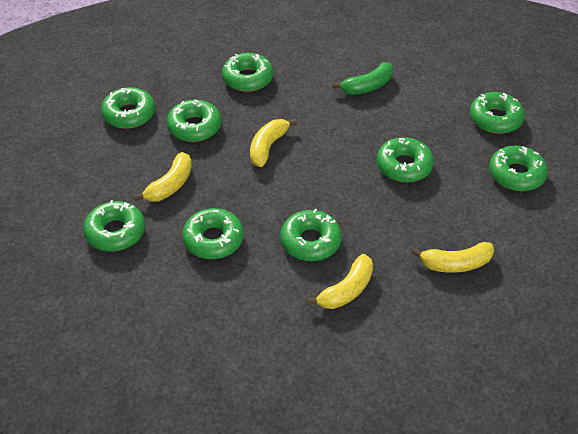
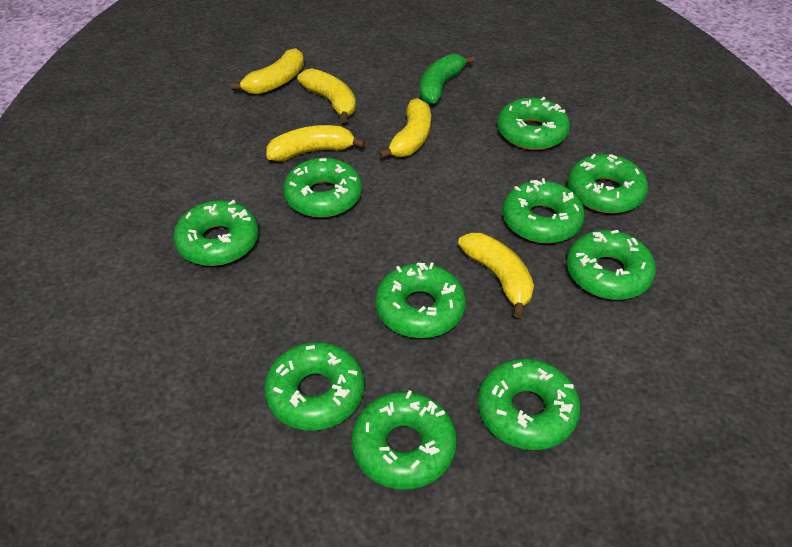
green donut: 9 -> 10
yellow banana: 4 -> 5

